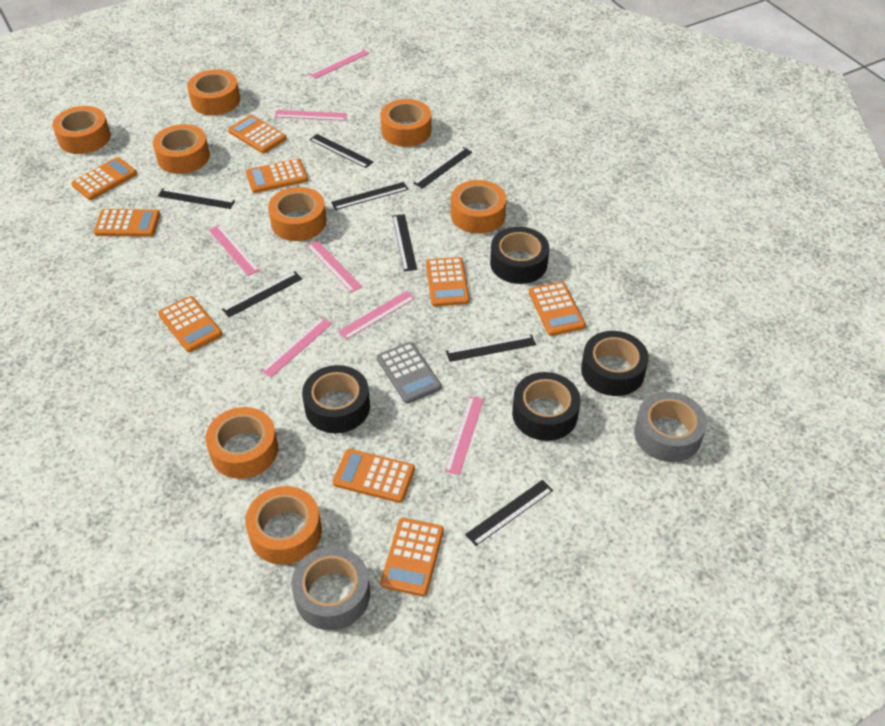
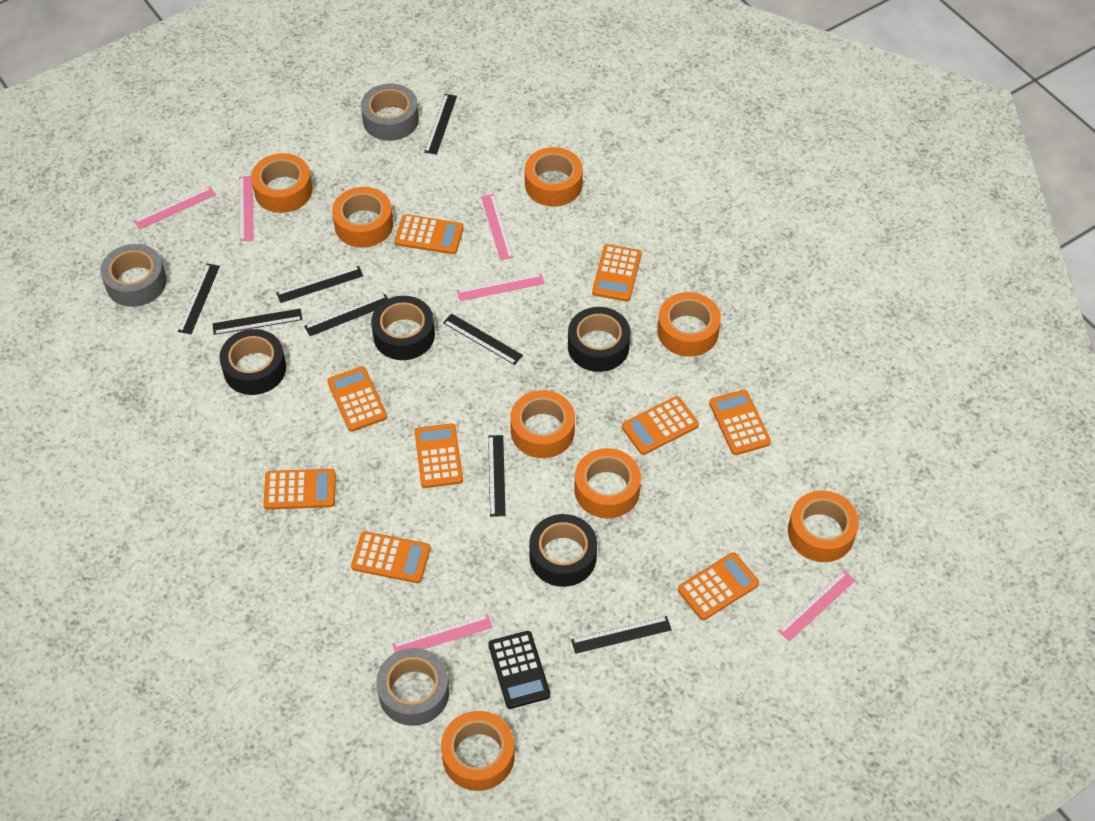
black calculator: 0 -> 1
grey calculator: 1 -> 0
grey tape: 2 -> 3
pink ruler: 7 -> 6

